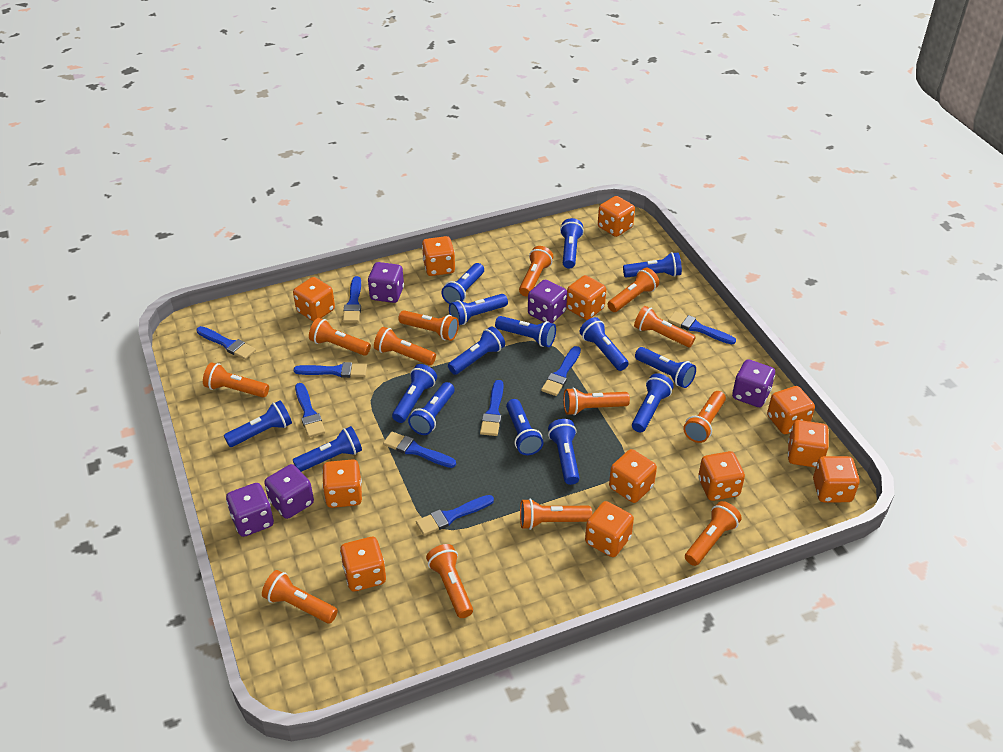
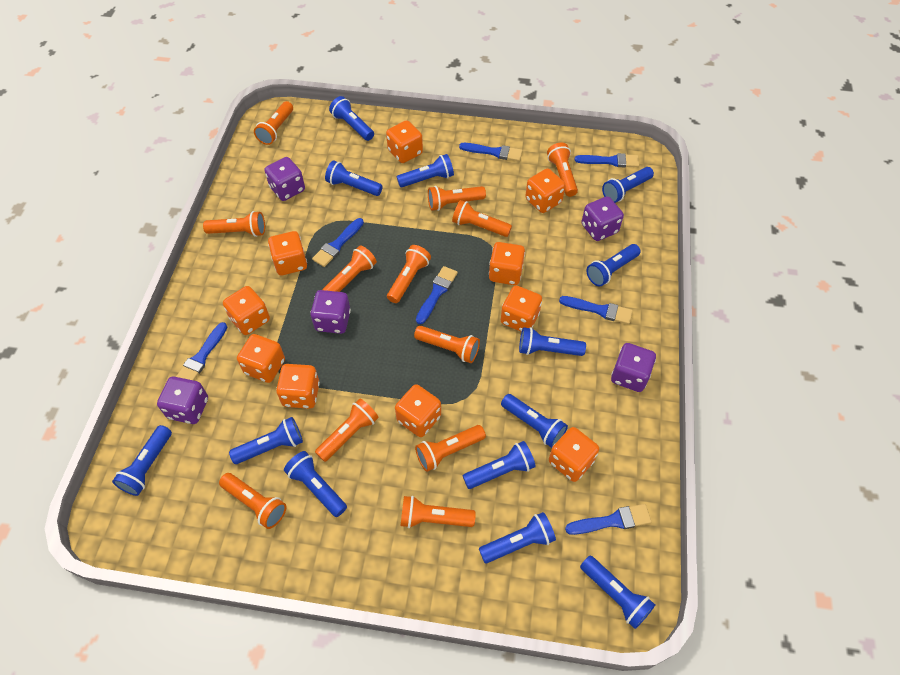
blue brush: 9 -> 7
blue flashlight: 15 -> 13
orange dice: 12 -> 10
orange flashlight: 13 -> 12

